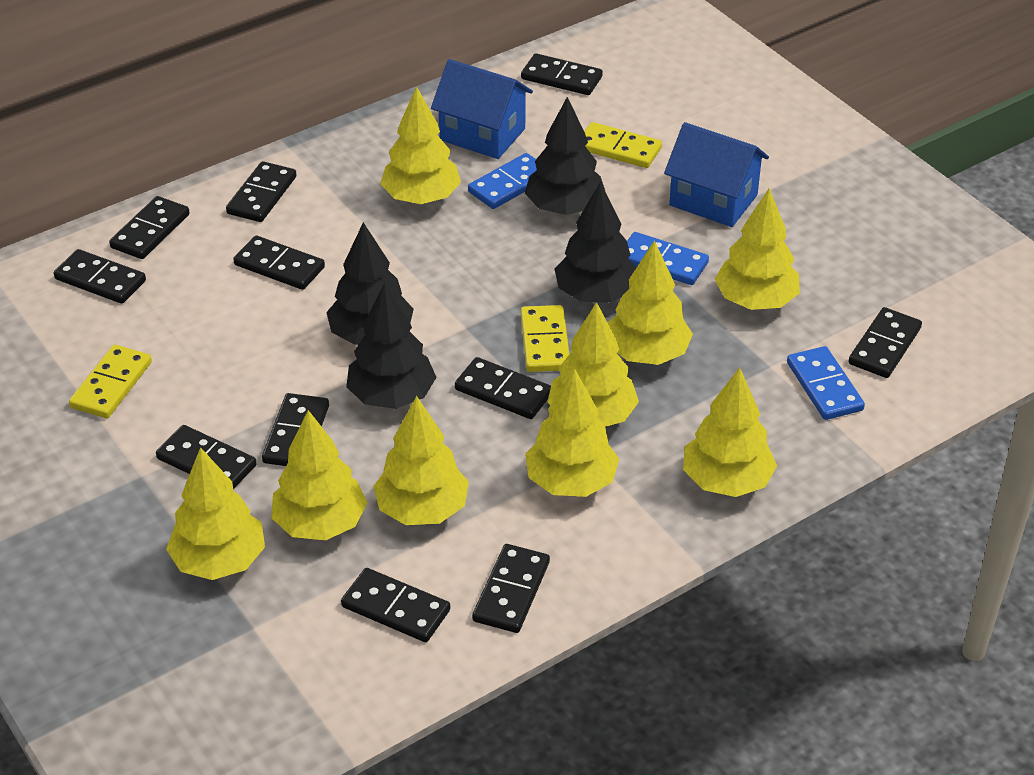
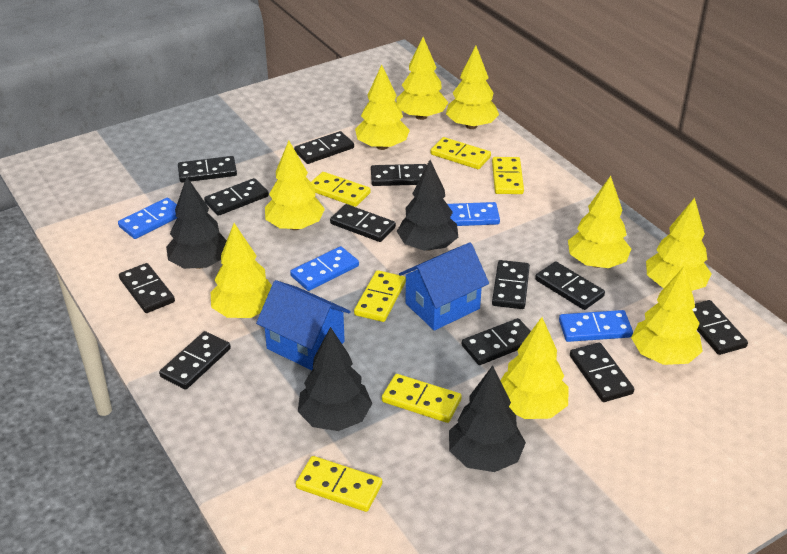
black domino: 11 -> 12
blue domino: 3 -> 4
yellow domino: 3 -> 6

